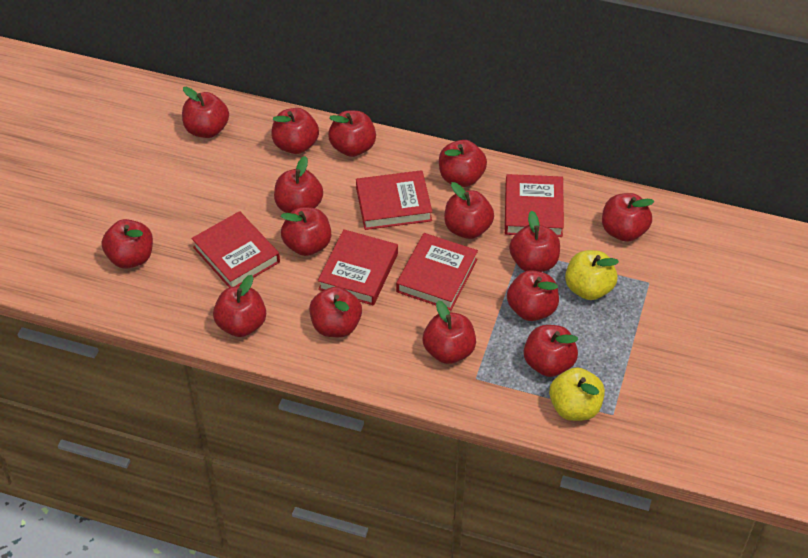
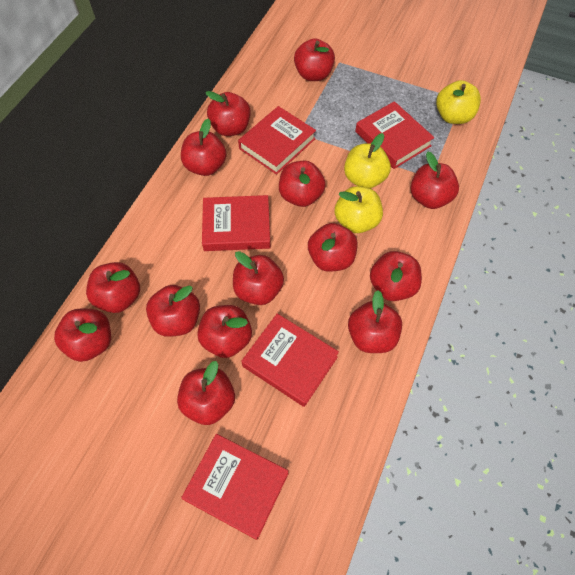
red apple: 15 -> 14
yellow apple: 2 -> 3

